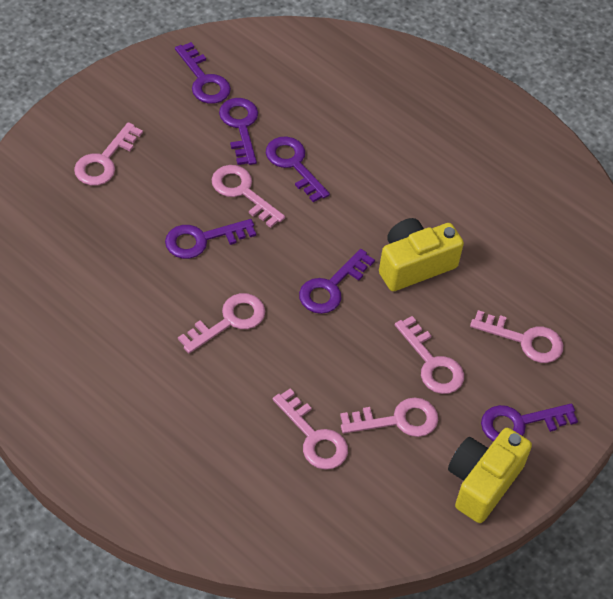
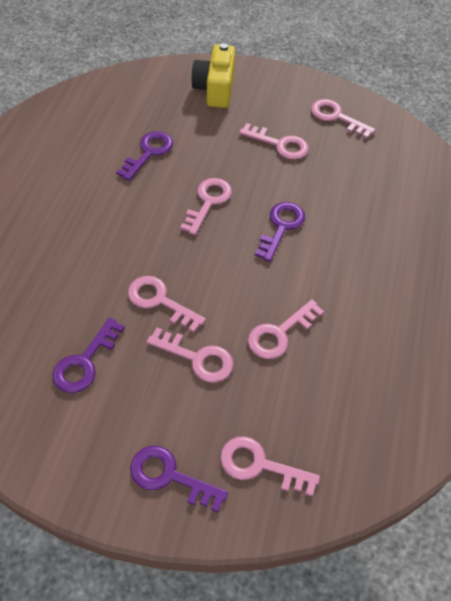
purple key: 6 -> 4
yellow camera: 2 -> 1

